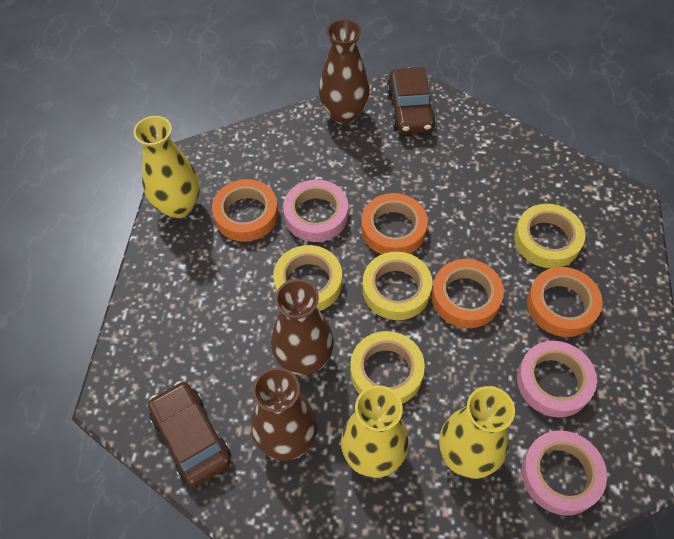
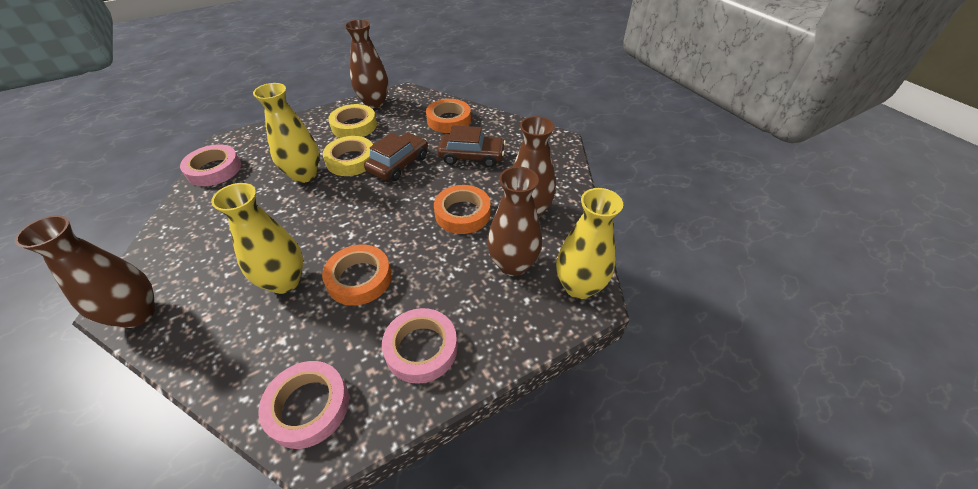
brown vase: 3 -> 4
orange tape: 4 -> 3
yellow tape: 4 -> 2

